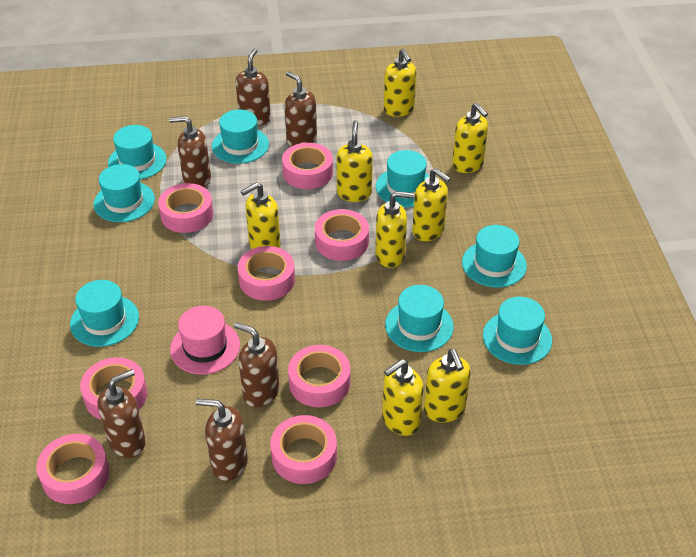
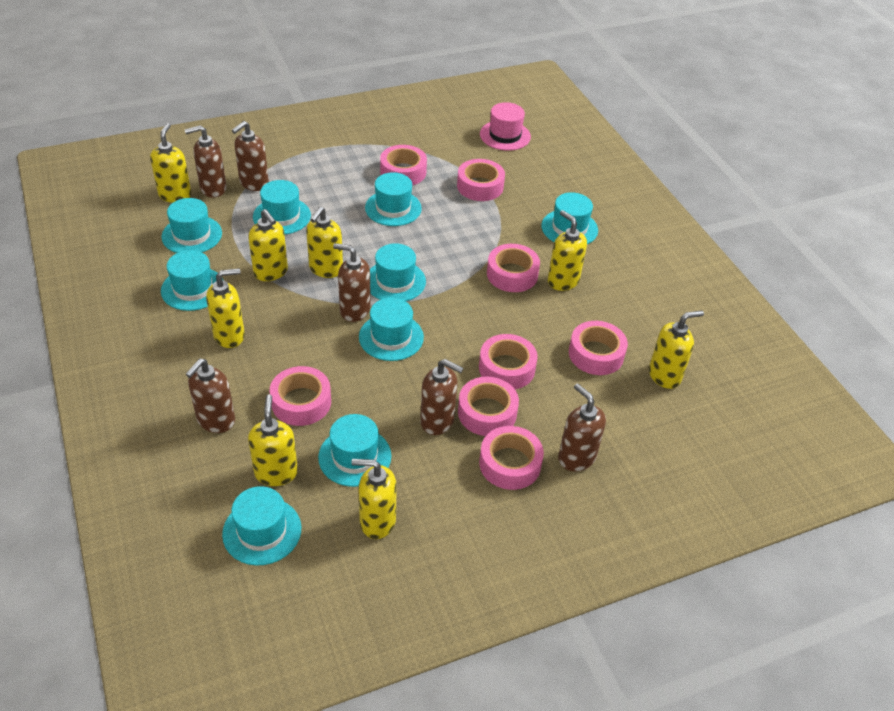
turquoise hat: 8 -> 9

